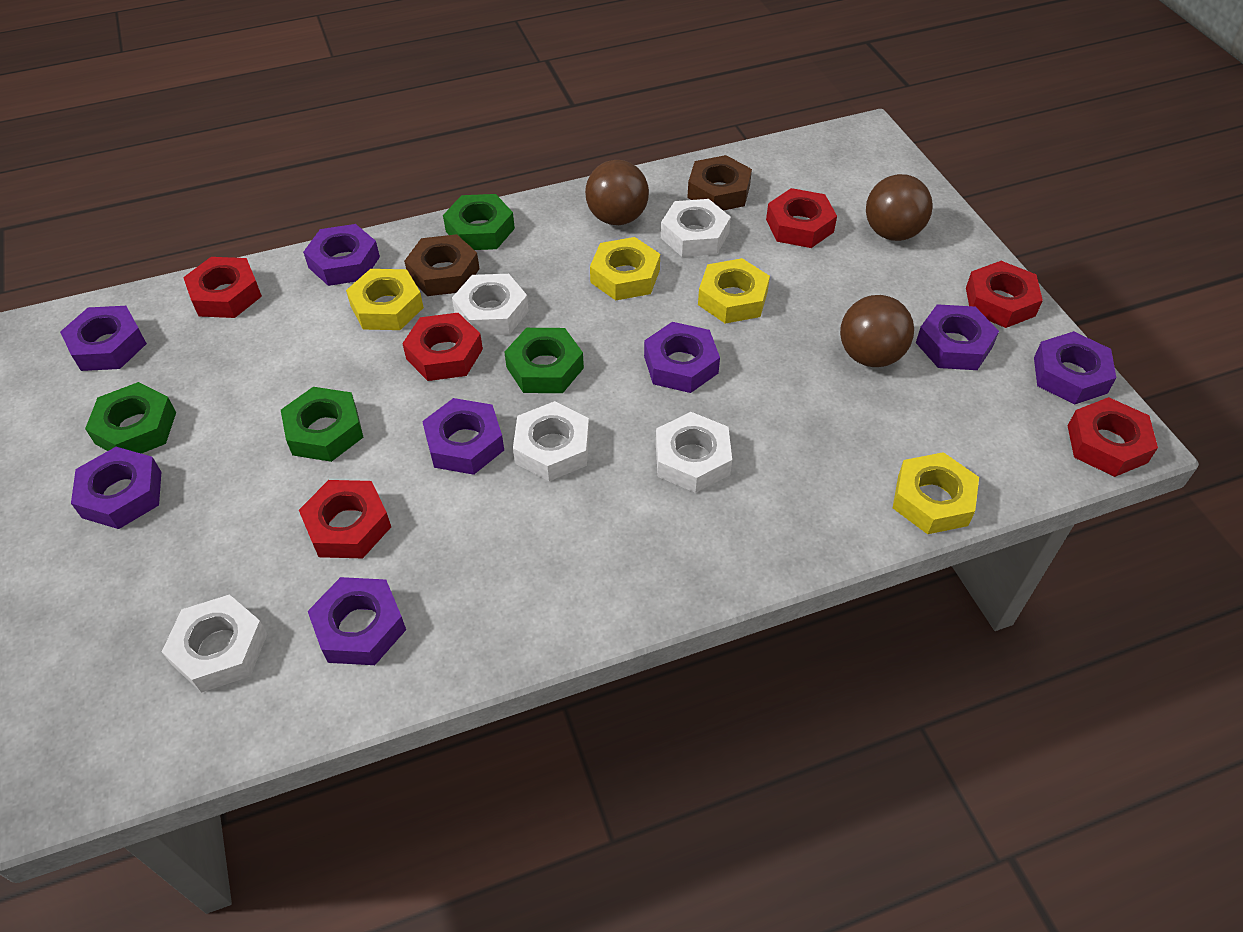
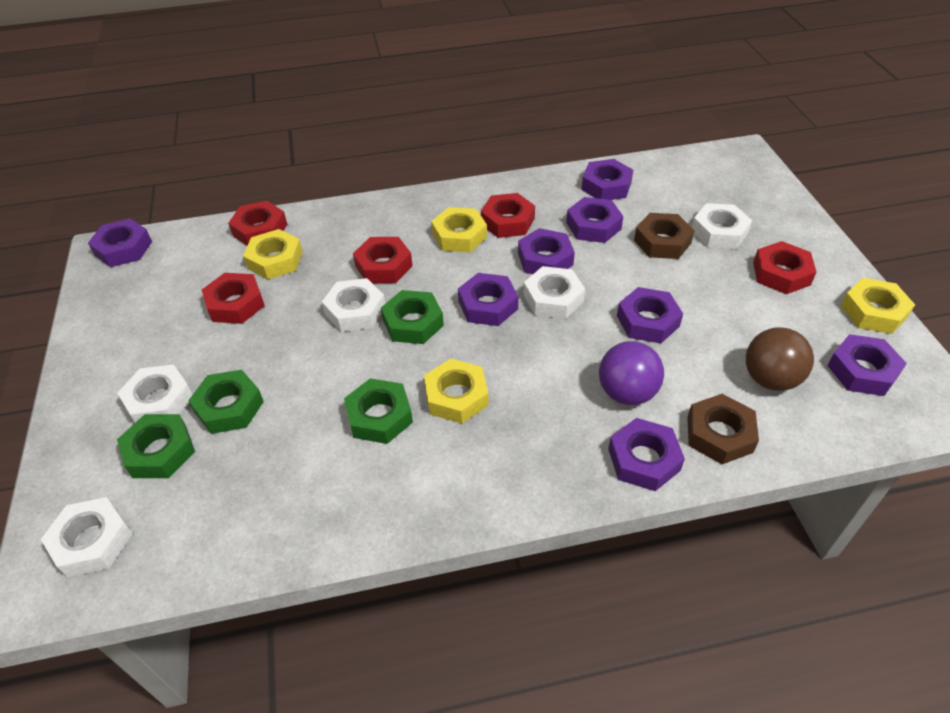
brown ball: 3 -> 1
purple ball: 0 -> 1
red nut: 6 -> 5

